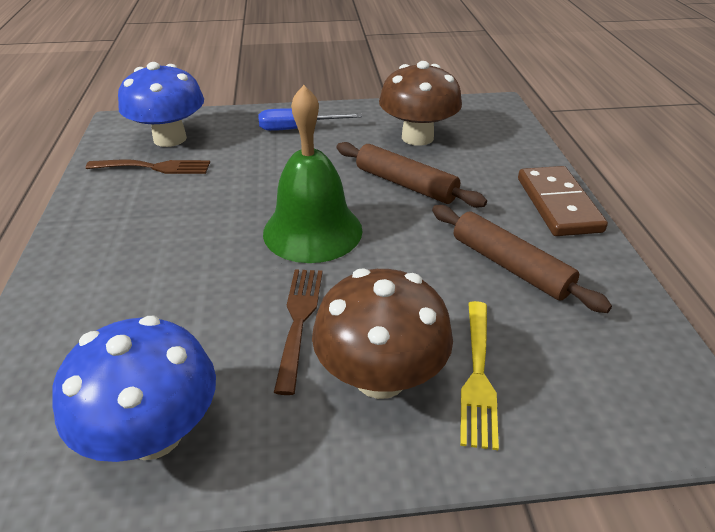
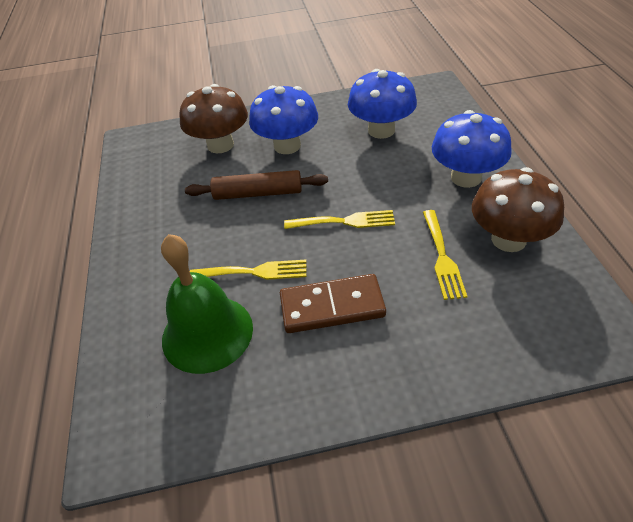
blue mushroom: 2 -> 3
blue screwdriver: 1 -> 0
brown fork: 2 -> 0
brown rolling pin: 2 -> 1
yellow fork: 1 -> 3

